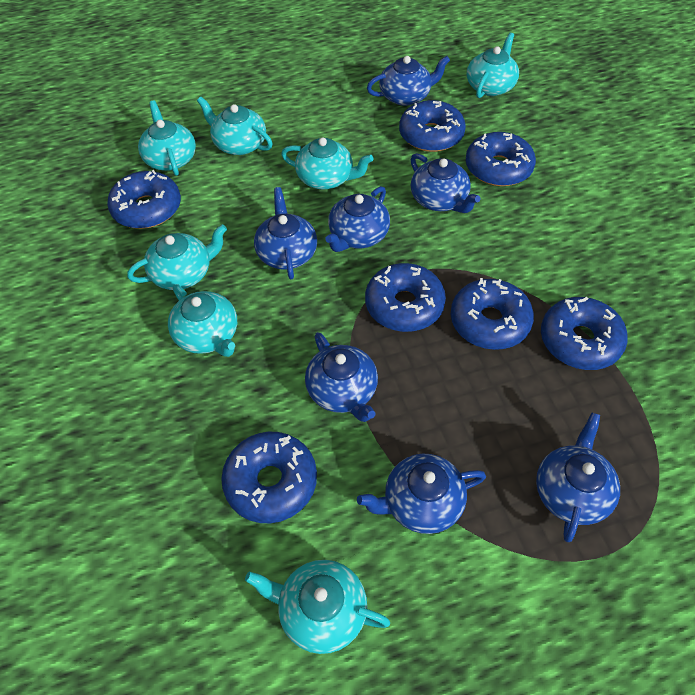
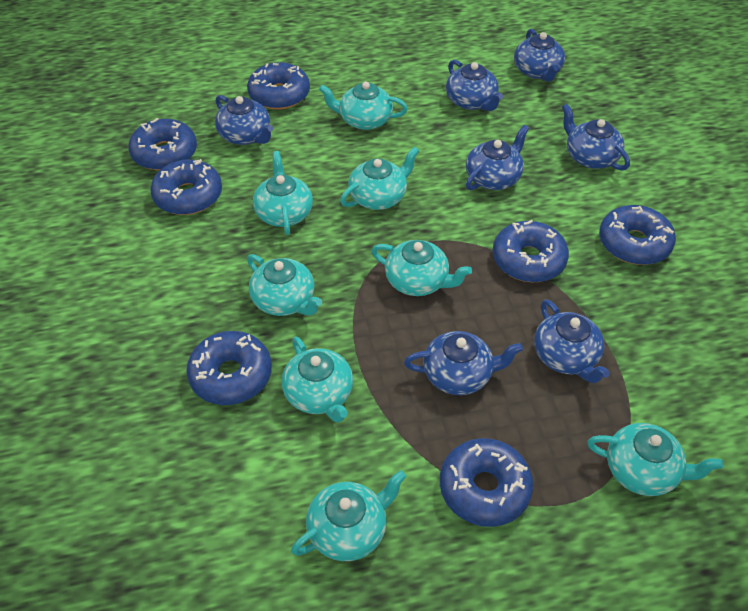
turquoise teapot: 7 -> 8

